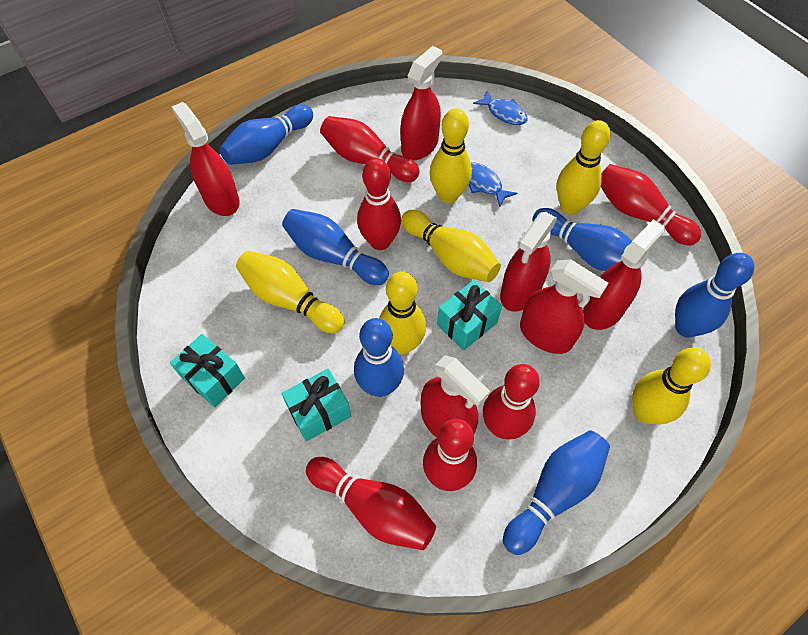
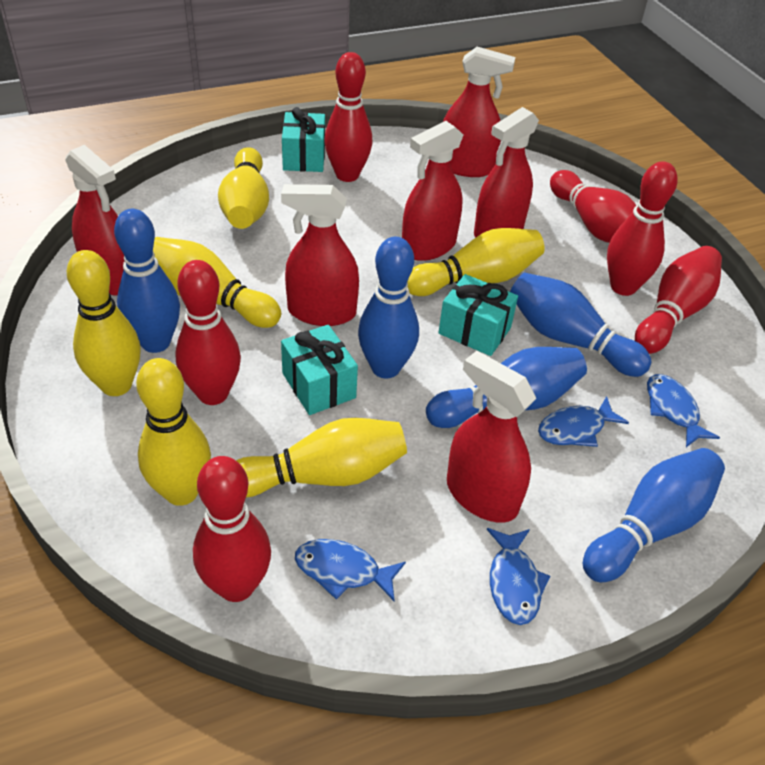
blue bowling pin: 6 -> 5
blue fish: 2 -> 4

